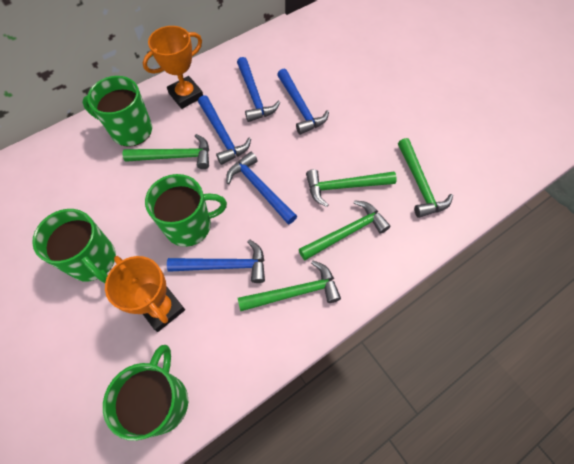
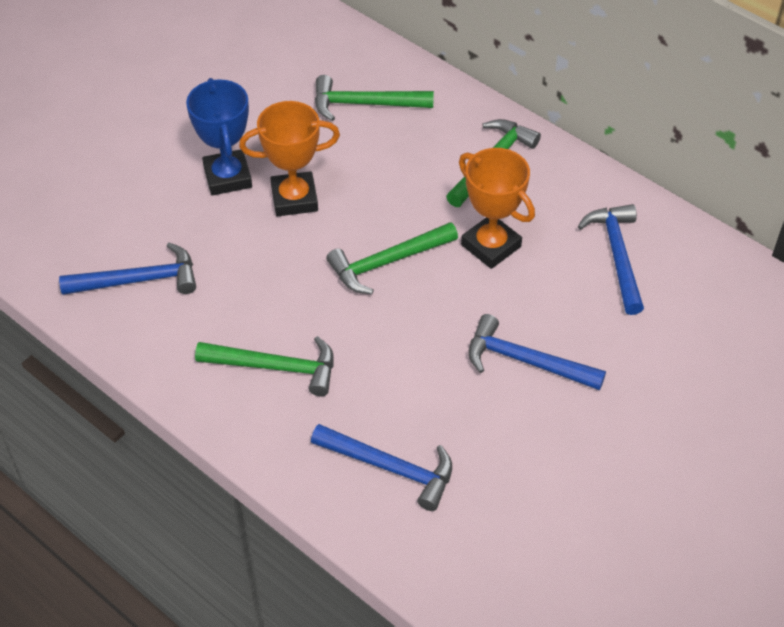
blue hammer: 5 -> 4
blue trophy: 0 -> 1
green hammer: 5 -> 4
green mug: 4 -> 0

